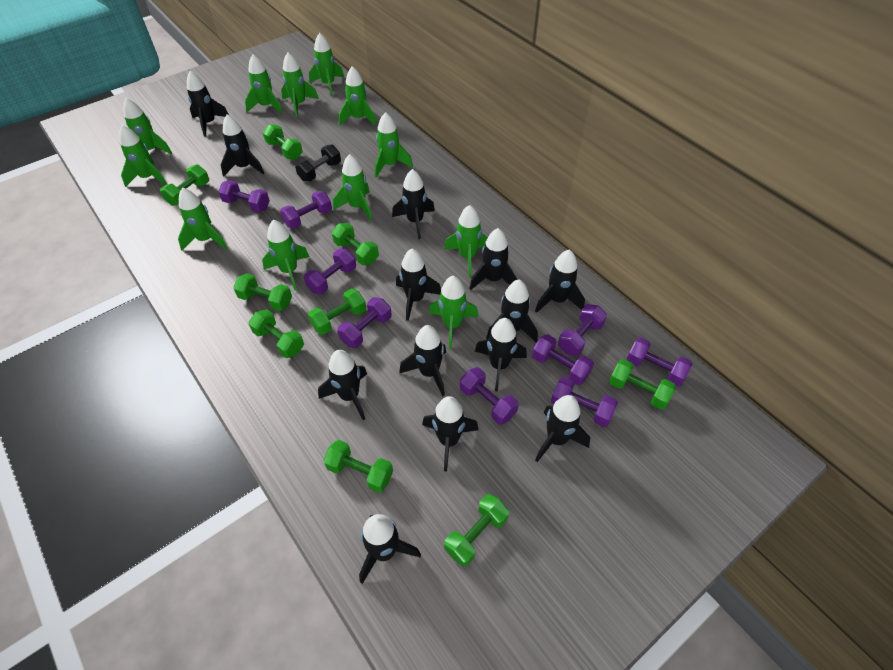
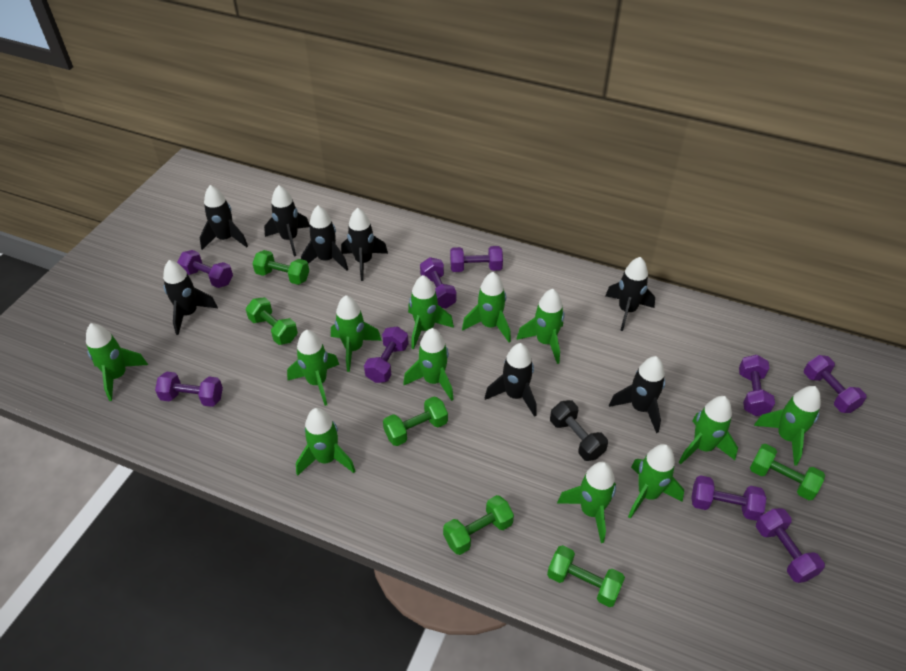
black rocket: 13 -> 8
green dumbbell: 9 -> 6

